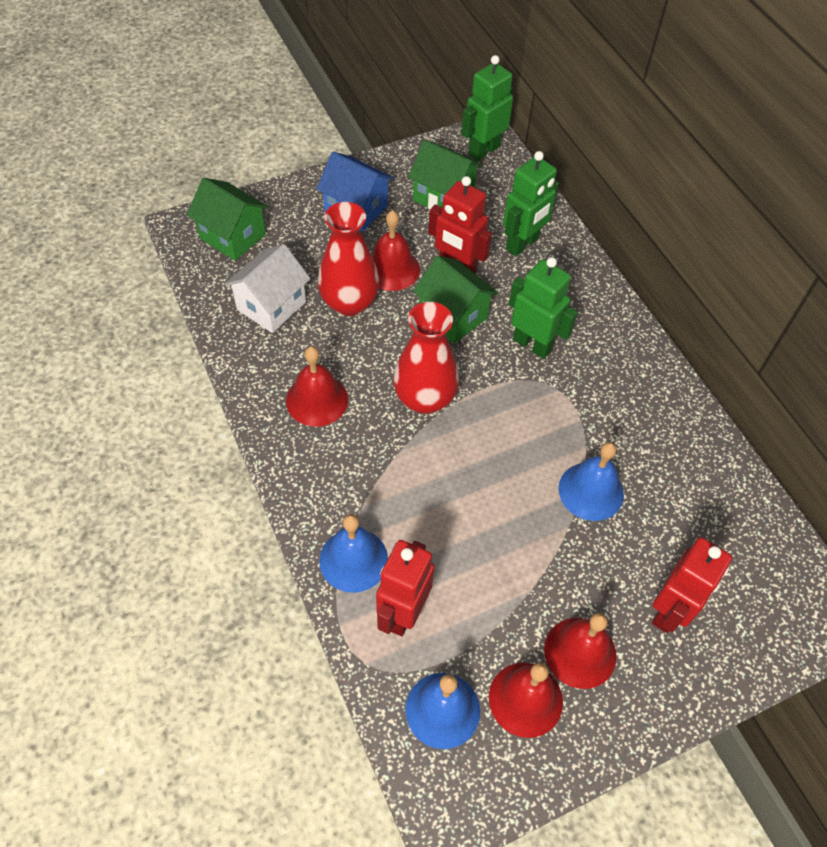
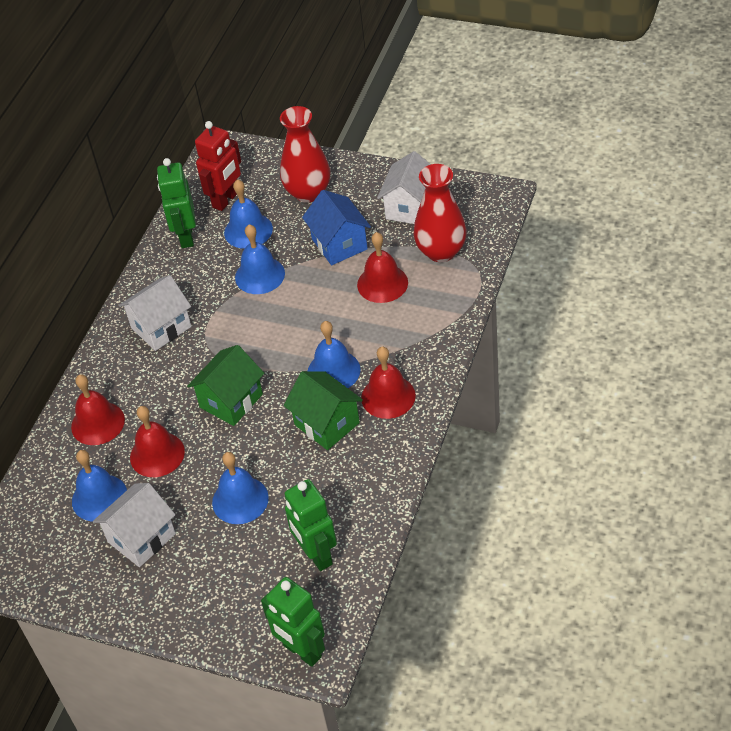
blue bell: 3 -> 5
green house: 3 -> 2
red robot: 3 -> 1
white house: 1 -> 3

